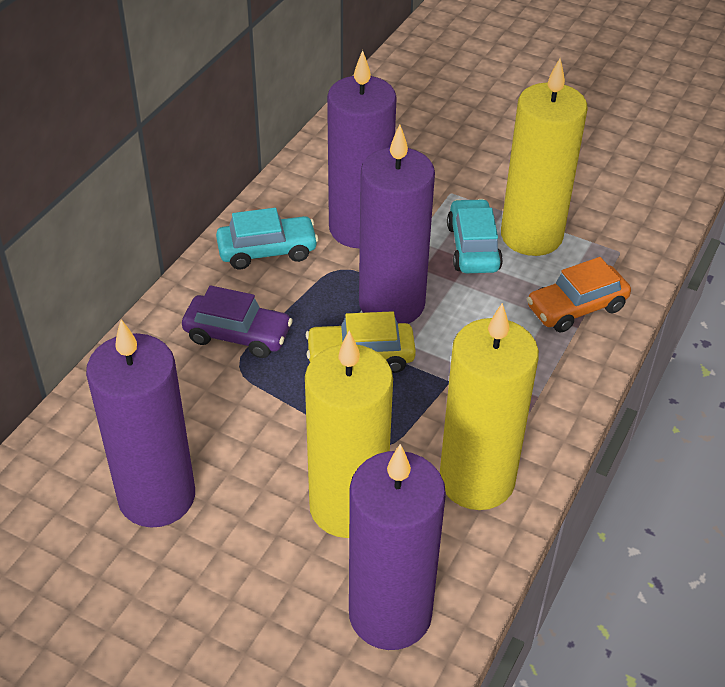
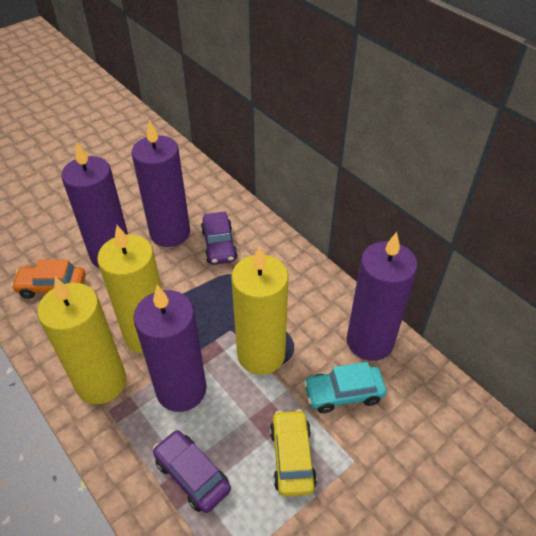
purple car: 1 -> 2
turquoise car: 2 -> 1

